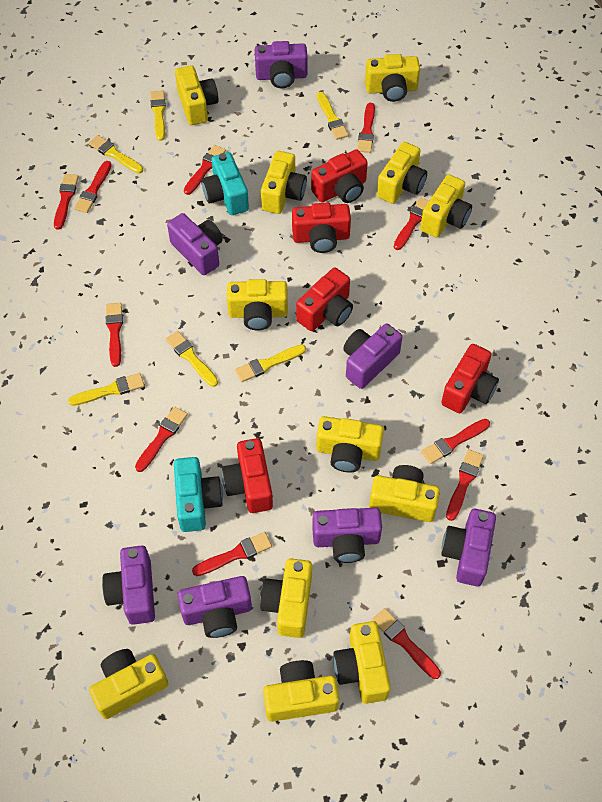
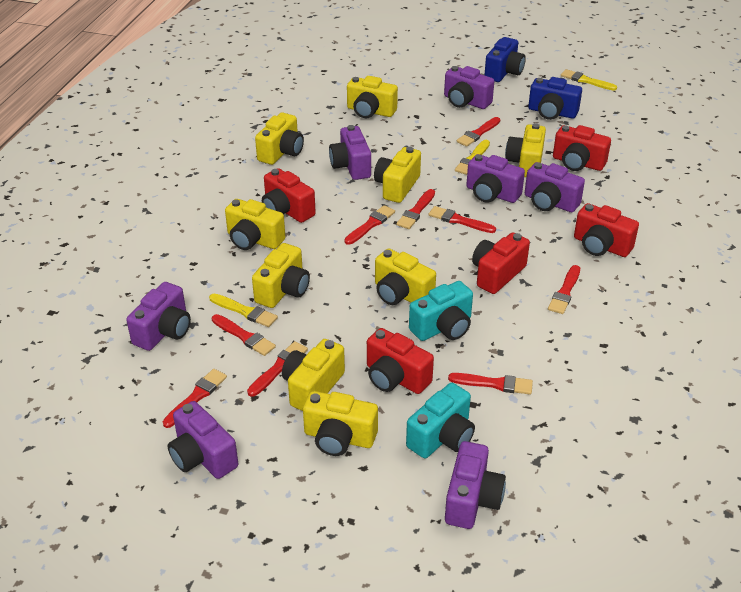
blue camera: 0 -> 2
red brush: 11 -> 9
yellow brush: 6 -> 3
yellow camera: 12 -> 9

